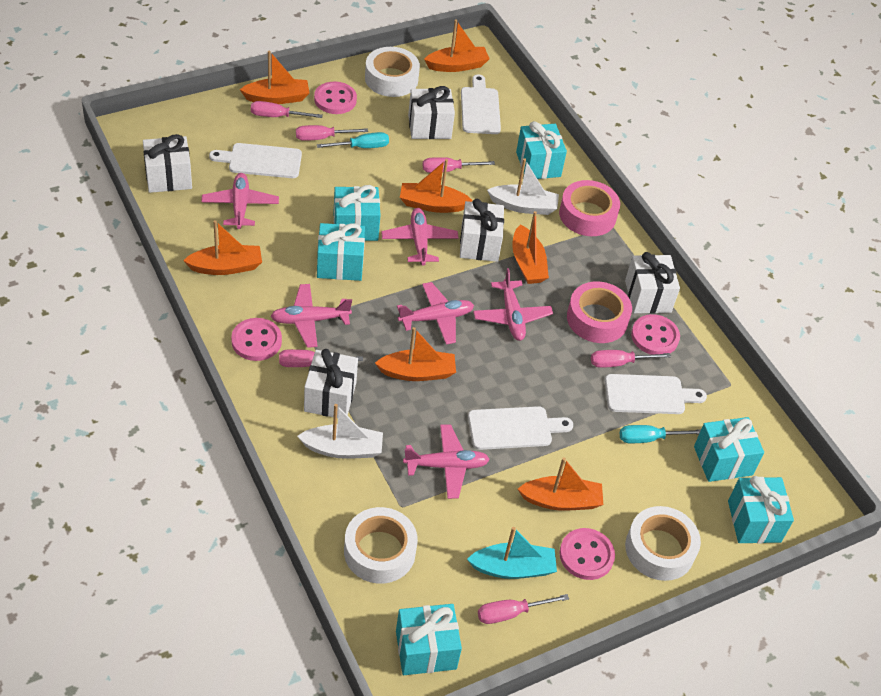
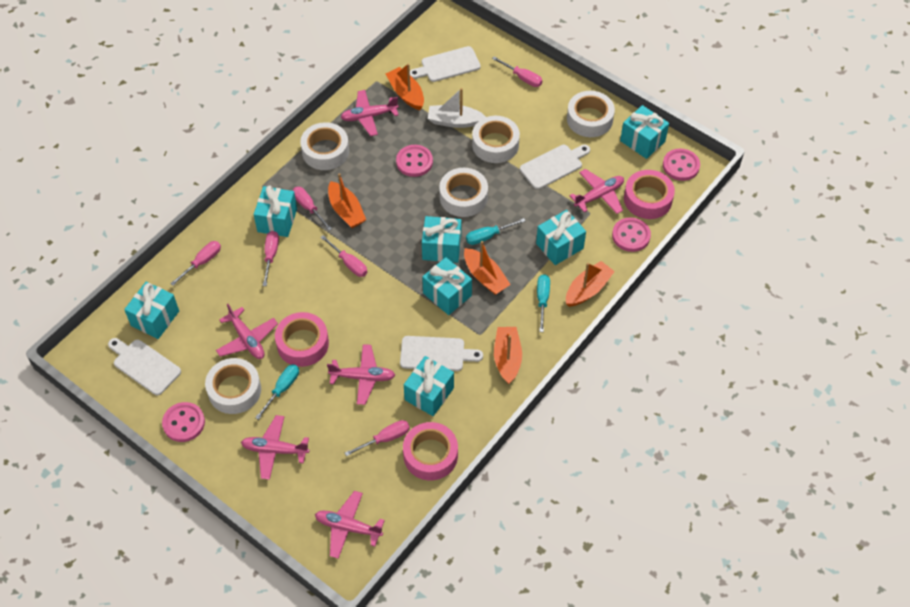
orange boat: 7 -> 5
pink tape: 2 -> 3
turquoise boat: 1 -> 0
turquoise gift: 6 -> 7
turquoise screwdriver: 2 -> 3
white boat: 2 -> 1
white gift: 5 -> 0
white tape: 3 -> 5

